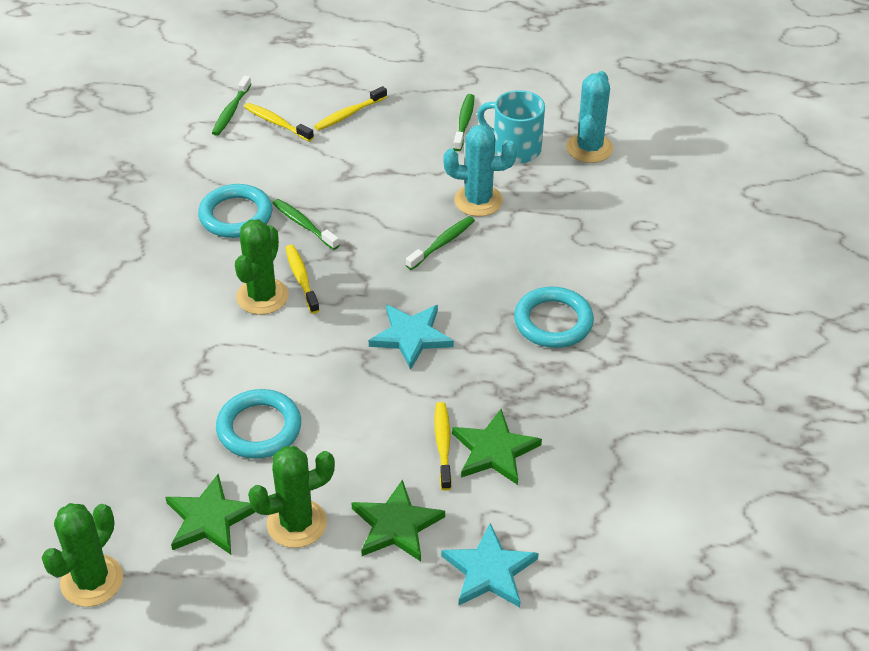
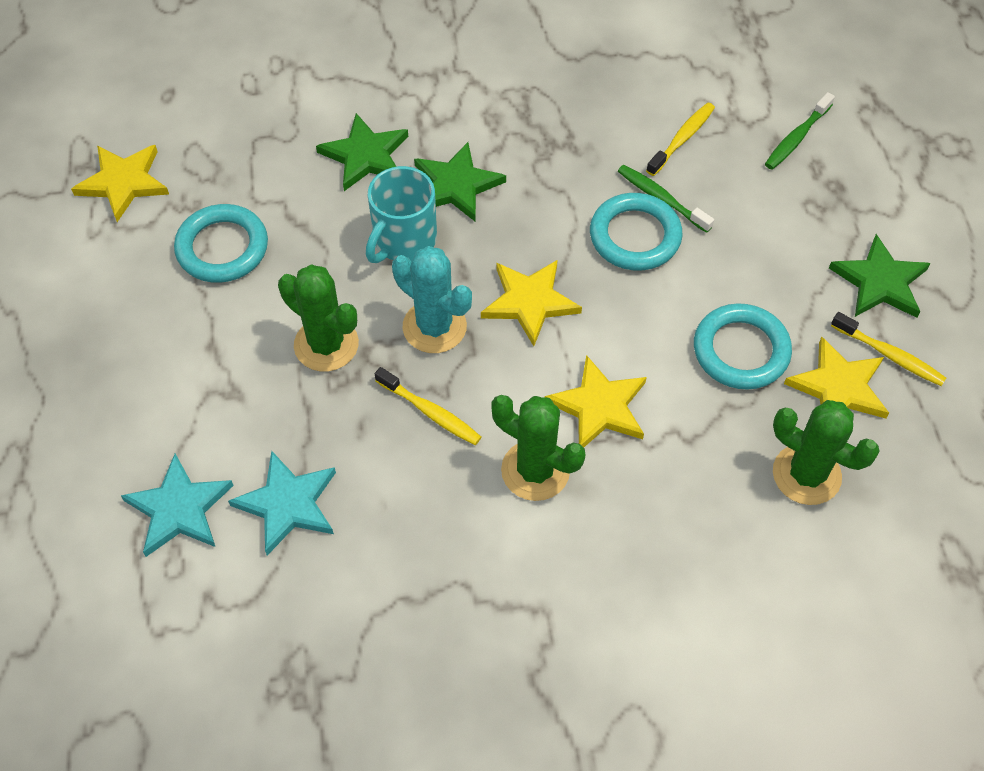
green toothbrush: 4 -> 2
turquoise cactus: 2 -> 1
yellow star: 0 -> 4
yellow toothbrush: 4 -> 3

